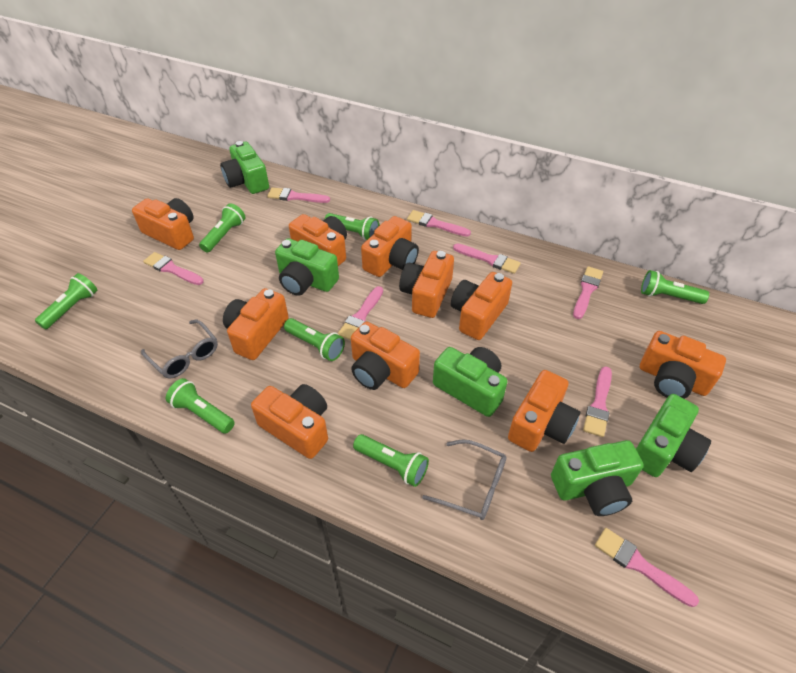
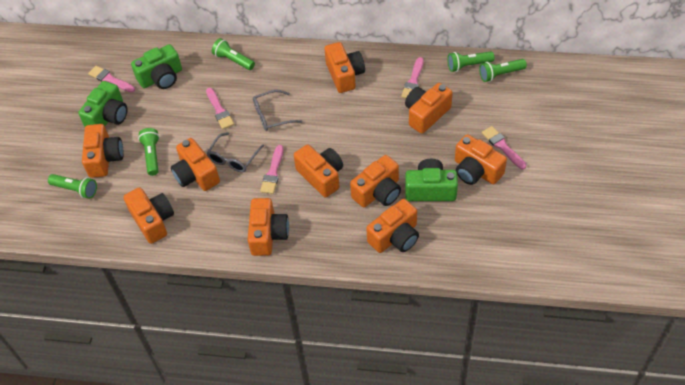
green camera: 5 -> 3
green flashlight: 7 -> 5
pink brush: 8 -> 5

